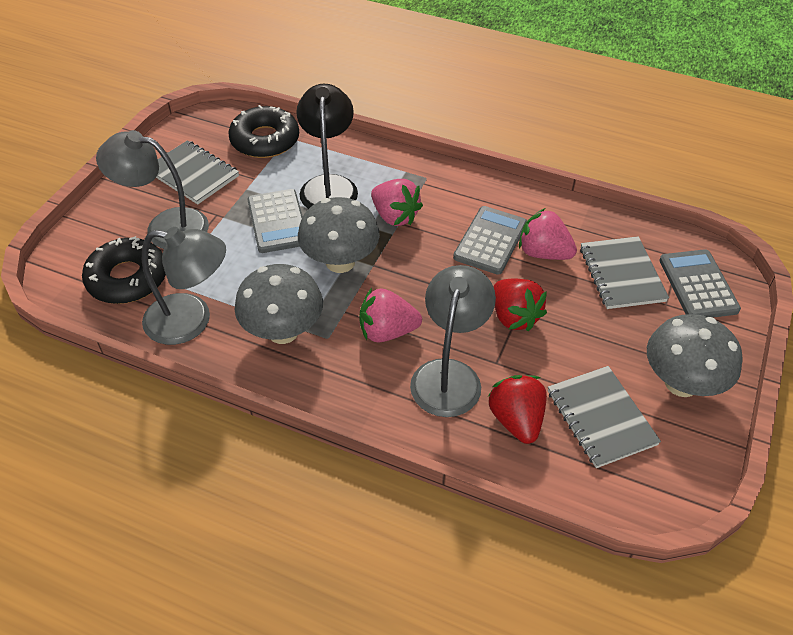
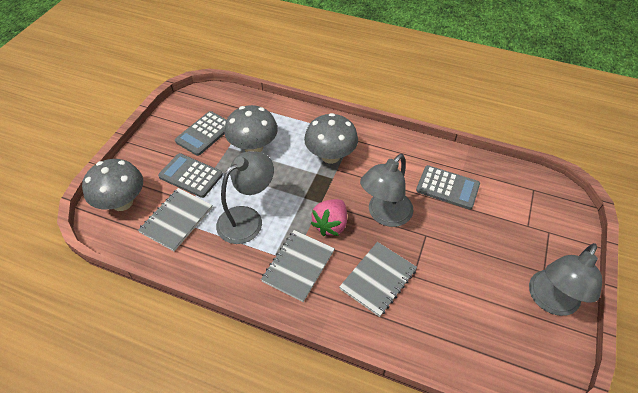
black donut: 2 -> 0
black lamp: 1 -> 0
pink strawberry: 3 -> 1
red strawberry: 2 -> 0

